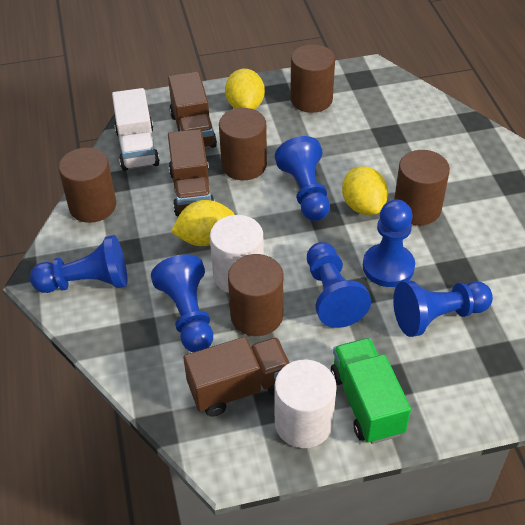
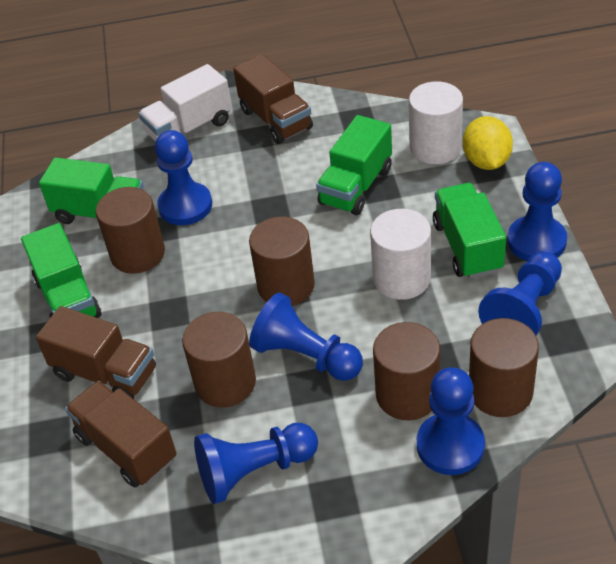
green truck: 1 -> 4
yellow lemon: 3 -> 1

